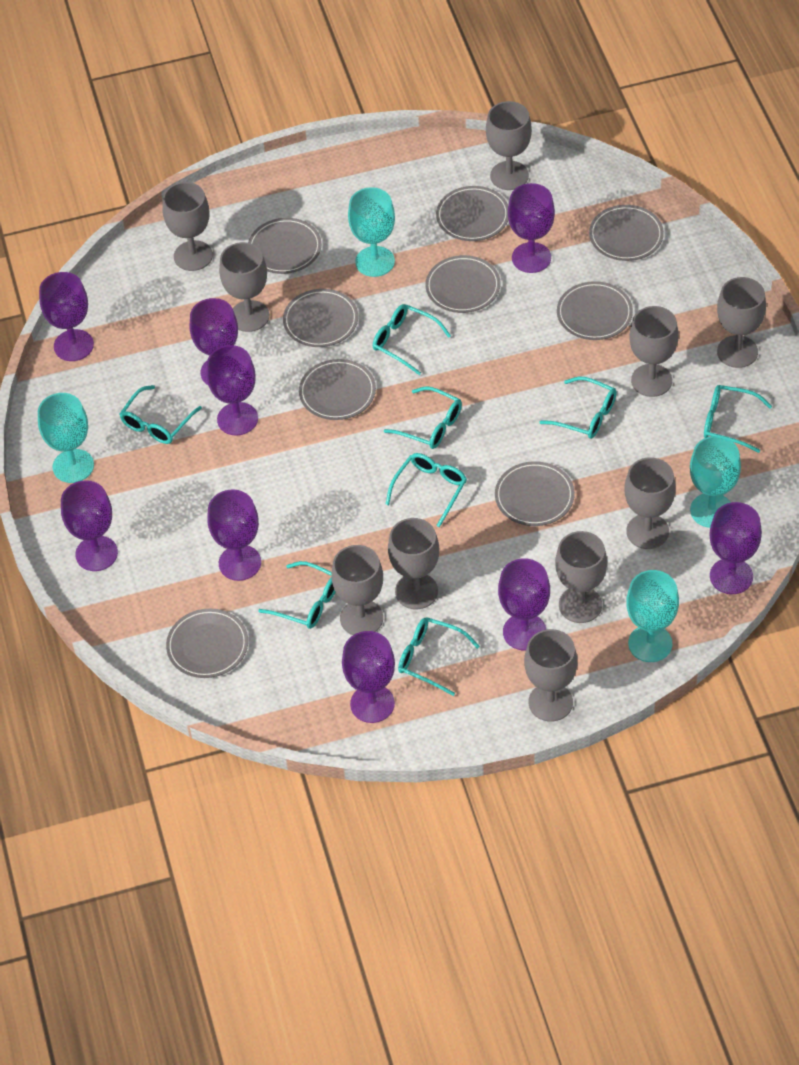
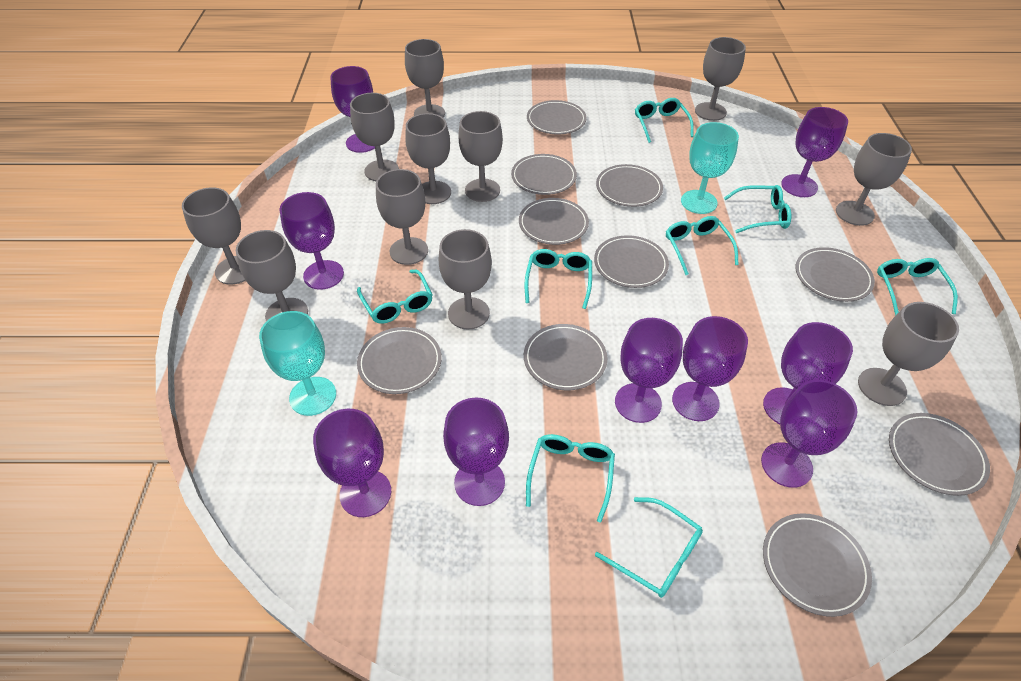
grey goblet: 10 -> 11
grey plate: 9 -> 10
turquoise goblet: 4 -> 2

